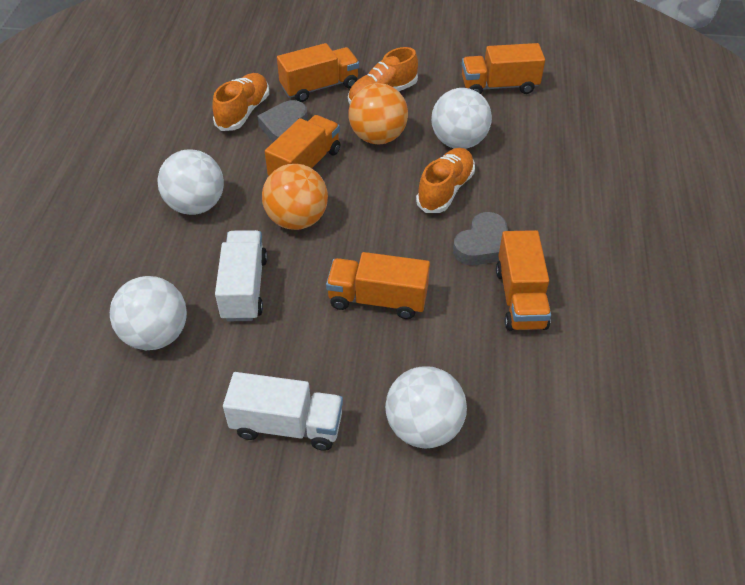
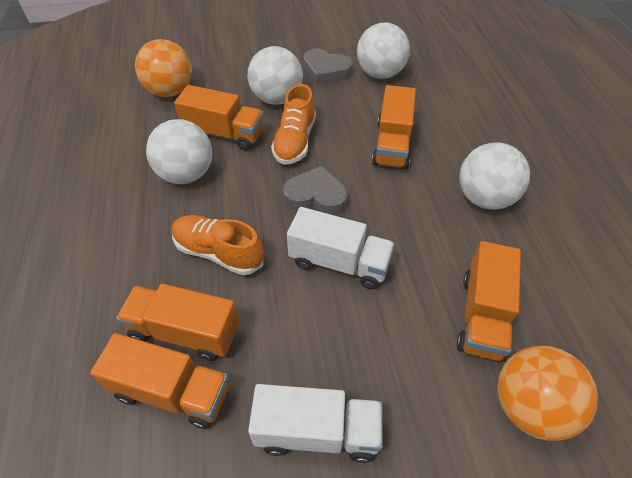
orange shoe: 3 -> 2

